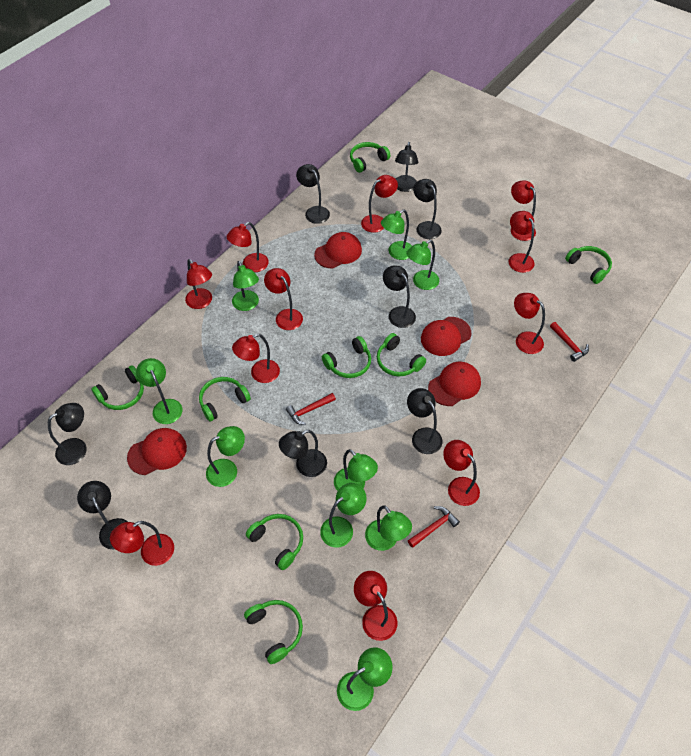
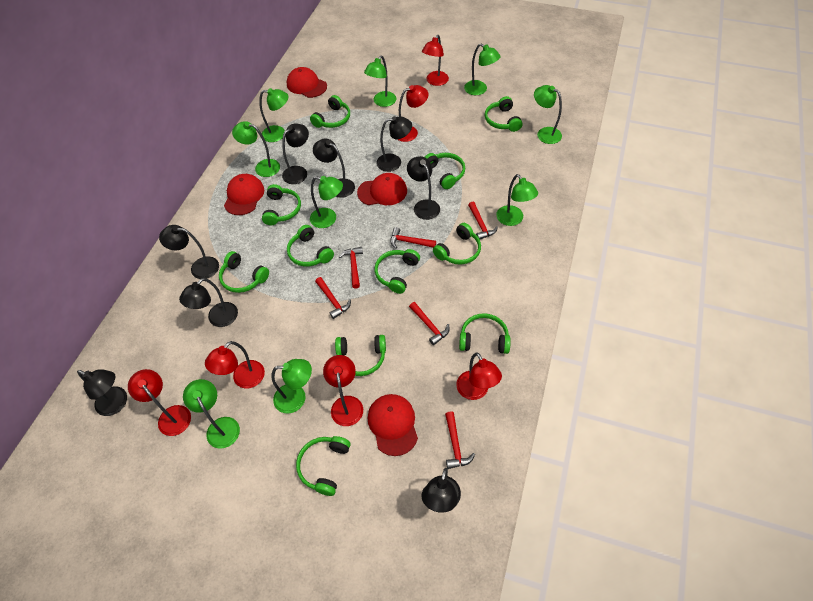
green headphones: 8 -> 11
red hammer: 3 -> 6
red lamp: 11 -> 6

